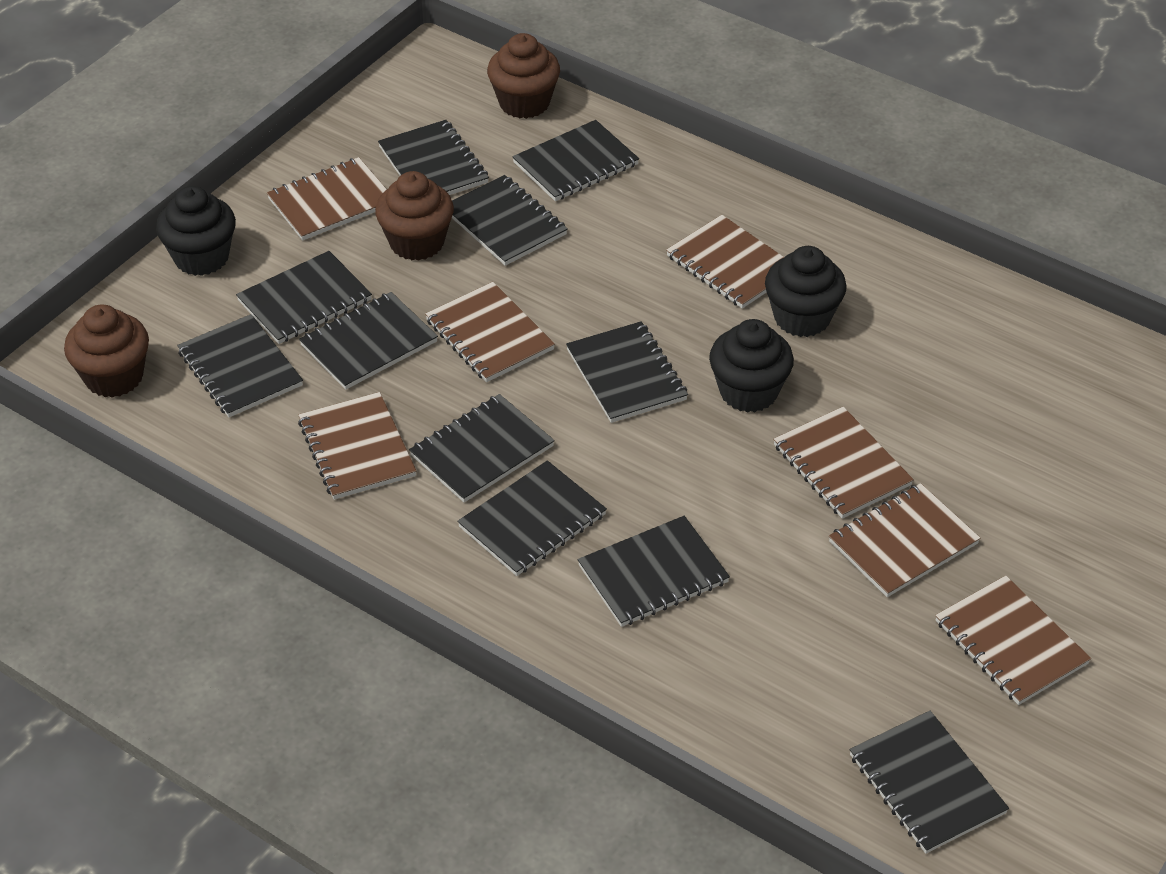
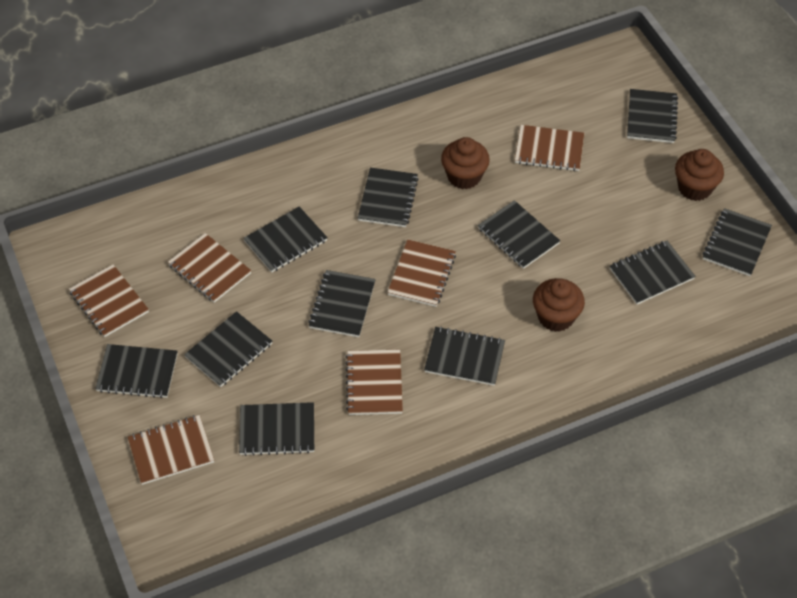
black cupcake: 3 -> 0
brown notebook: 7 -> 6

